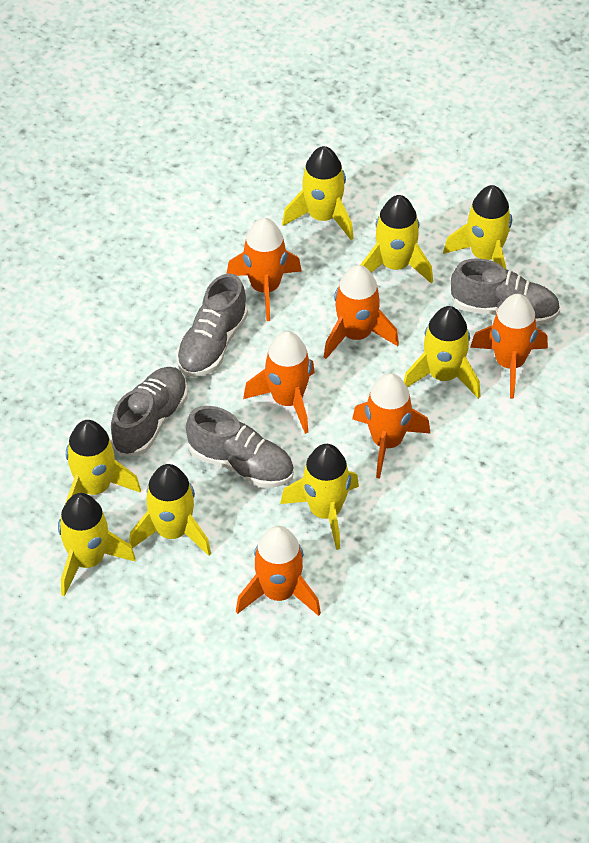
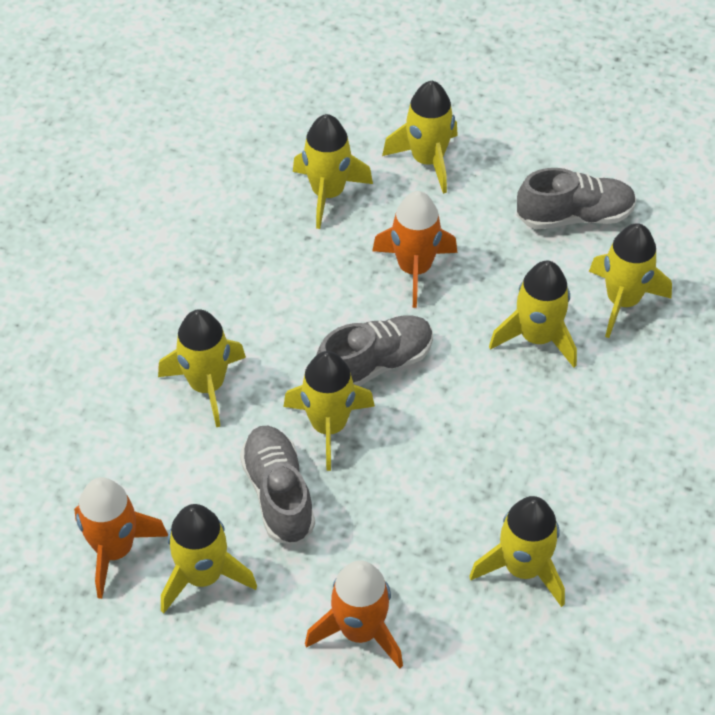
grey shoe: 4 -> 3
orange rocket: 6 -> 3

